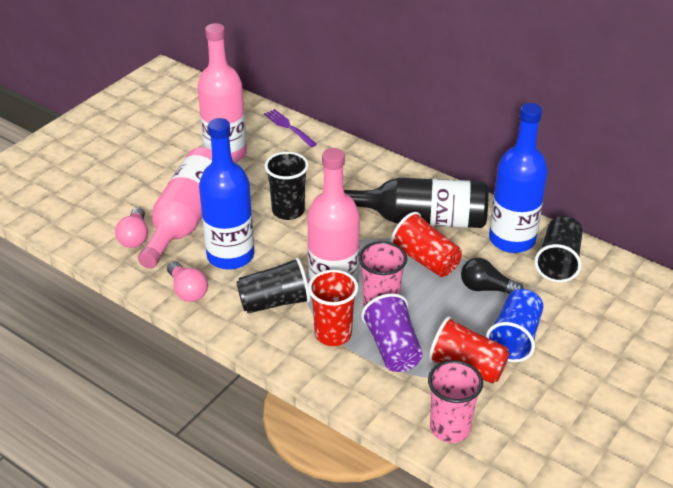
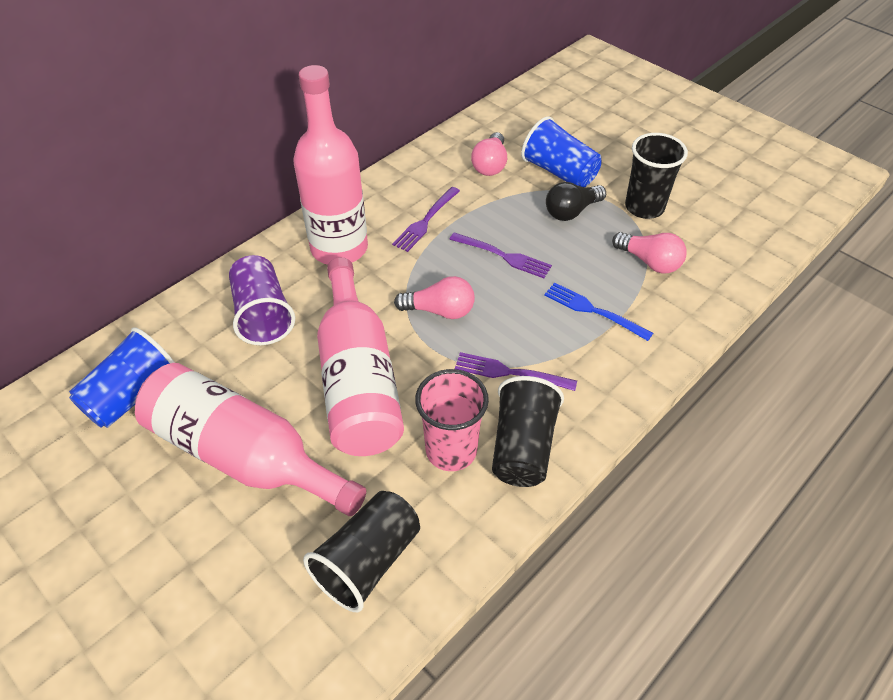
black bottle: 1 -> 0
blue bottle: 2 -> 0
blue cup: 1 -> 2
blue fork: 0 -> 1
pink cup: 2 -> 1
pink light bulb: 2 -> 3
purple fork: 1 -> 3
red cup: 3 -> 0

